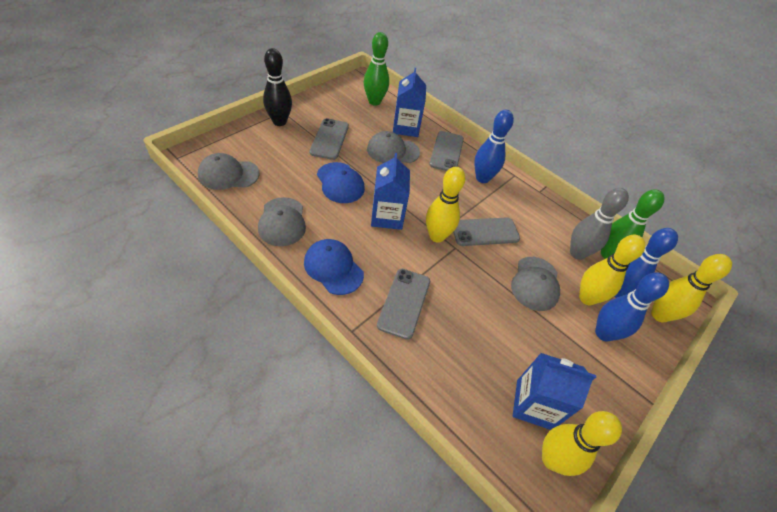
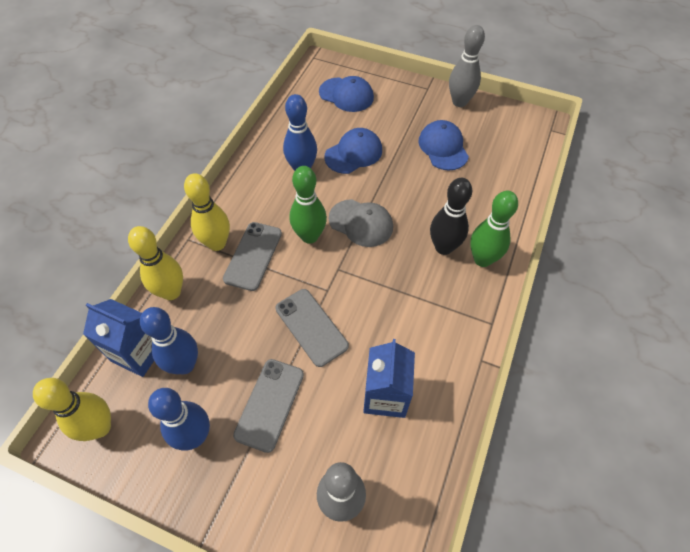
blue cap: 2 -> 3
blue carton: 3 -> 2
grey bowling pin: 1 -> 2
grey cap: 4 -> 1
grey phone: 4 -> 3
yellow bowling pin: 4 -> 3

